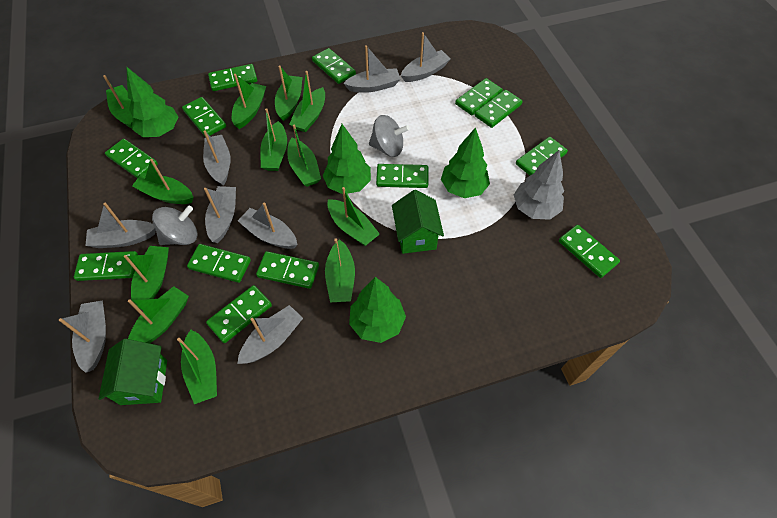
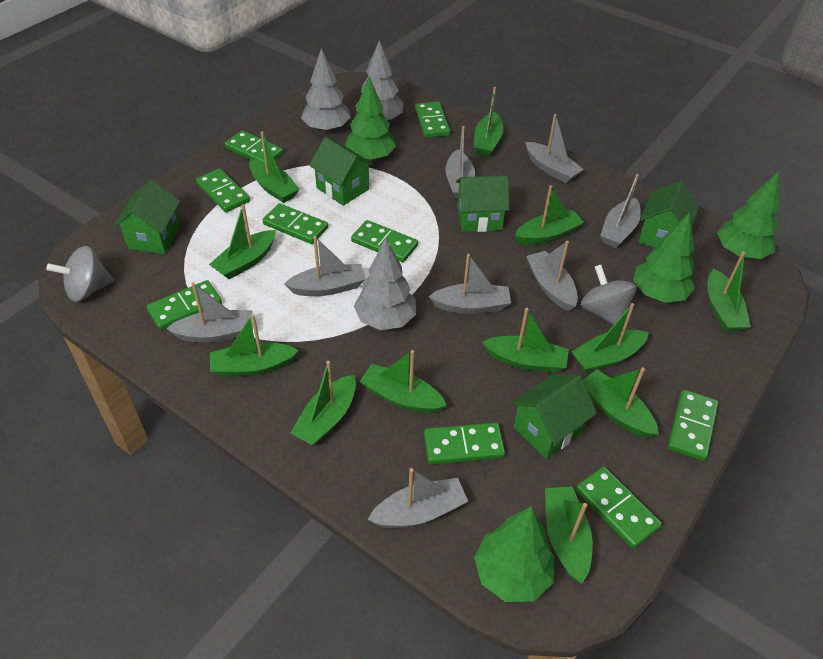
green domino: 13 -> 9
green house: 2 -> 5
grey tree: 1 -> 3

